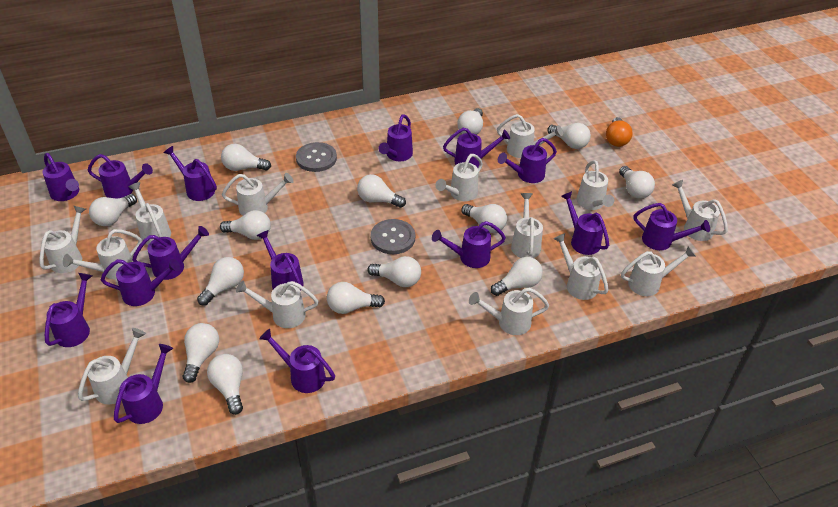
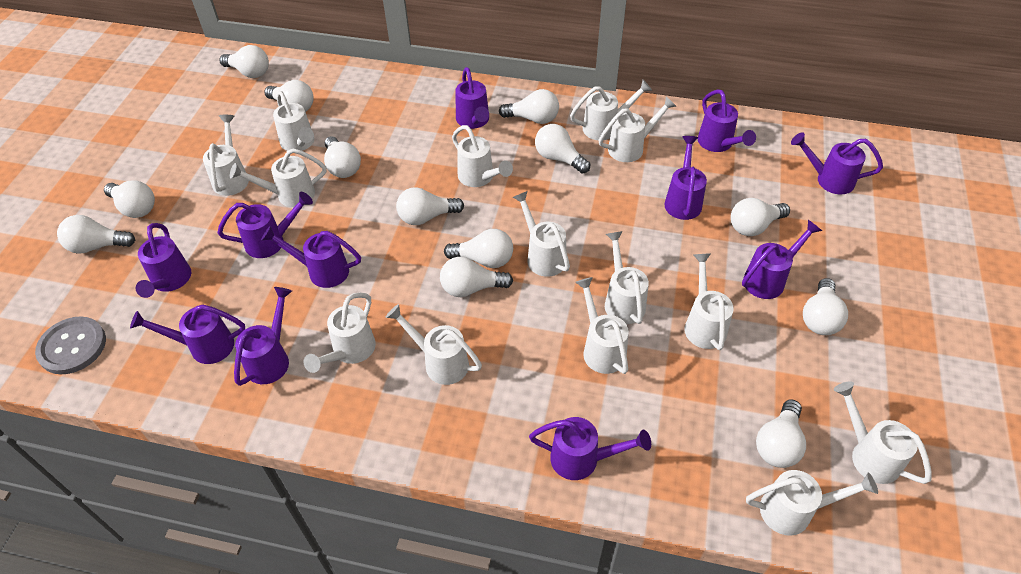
grey button: 2 -> 1
orange light bulb: 1 -> 0
purple watering can: 15 -> 11
white light bulb: 14 -> 13

